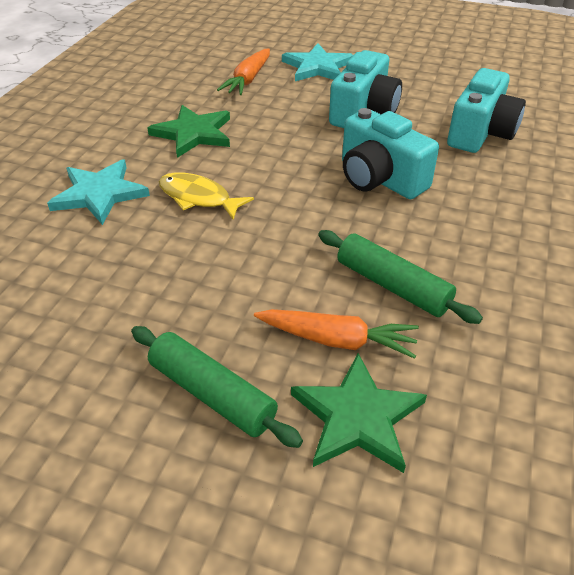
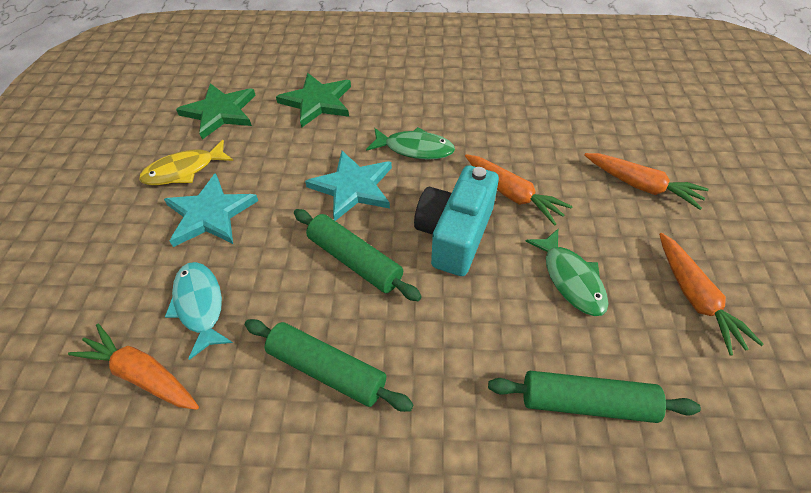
green fish: 0 -> 2
green rolling pin: 2 -> 3
orange carrot: 2 -> 4
turquoise camera: 3 -> 1
turquoise fish: 0 -> 1

